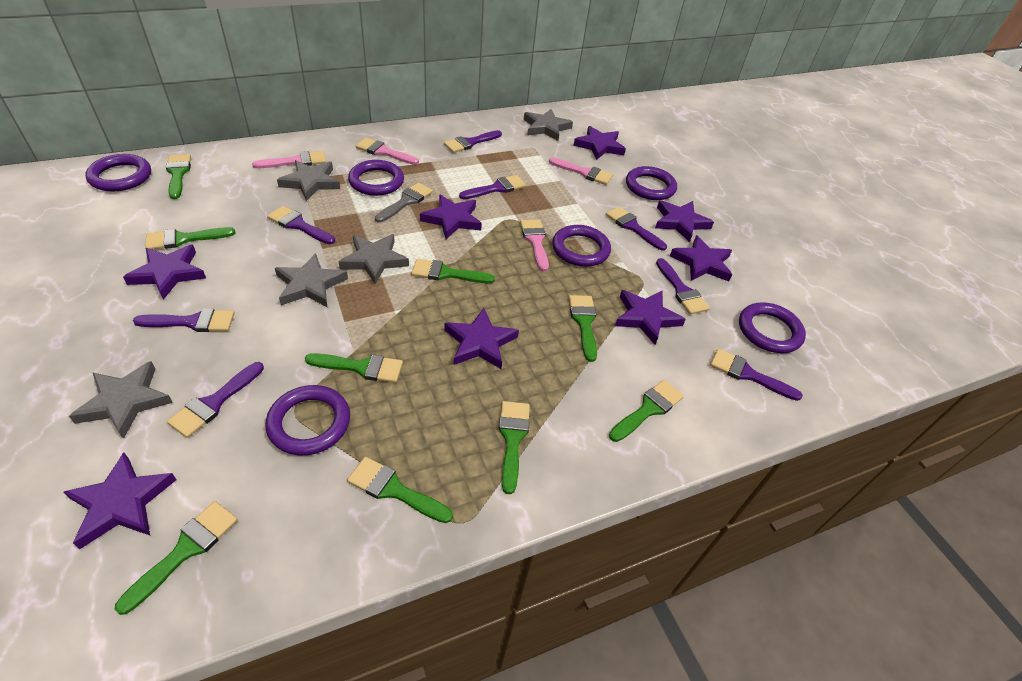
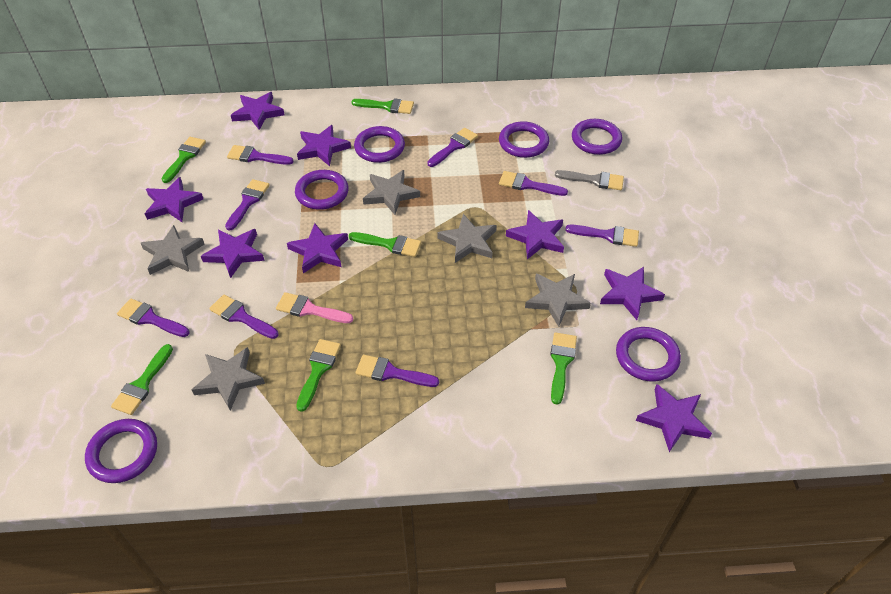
green brush: 9 -> 6
pink brush: 4 -> 1

